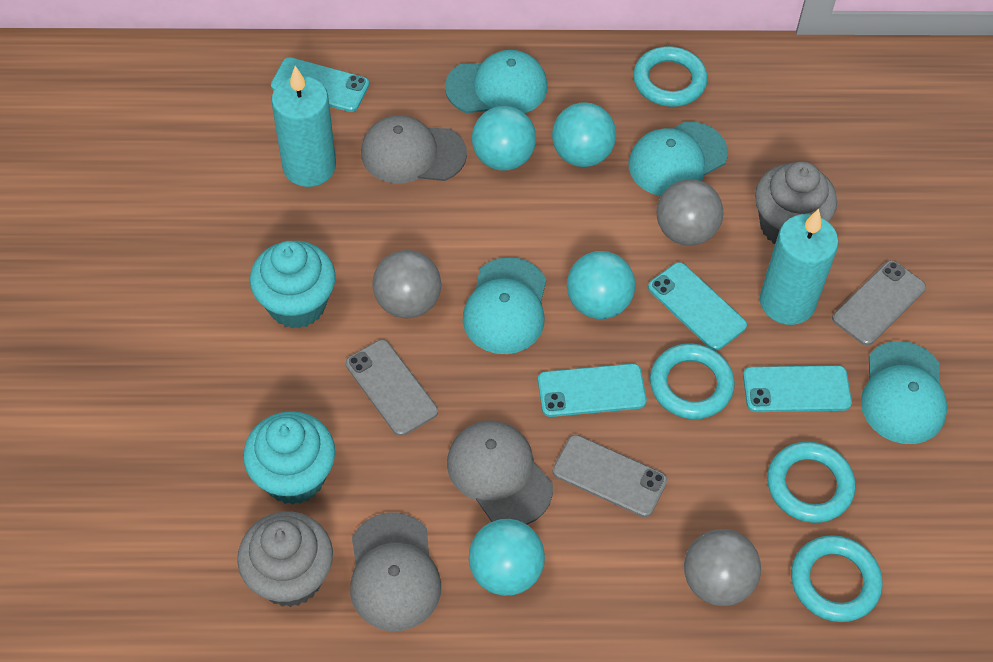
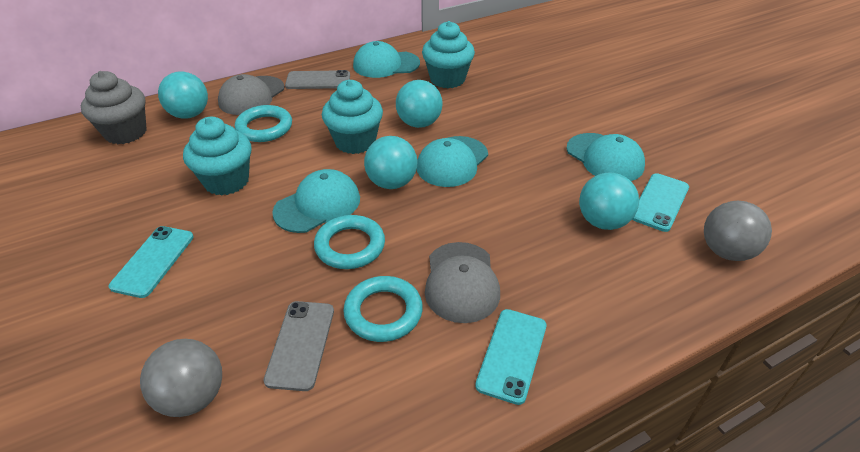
grey ball: 3 -> 2
grey cap: 3 -> 2
grey cupcake: 2 -> 1
grey phone: 3 -> 2
turquoise candle: 2 -> 0
turquoise cupcake: 2 -> 3
turquoise phone: 4 -> 3
turquoise ring: 4 -> 3

